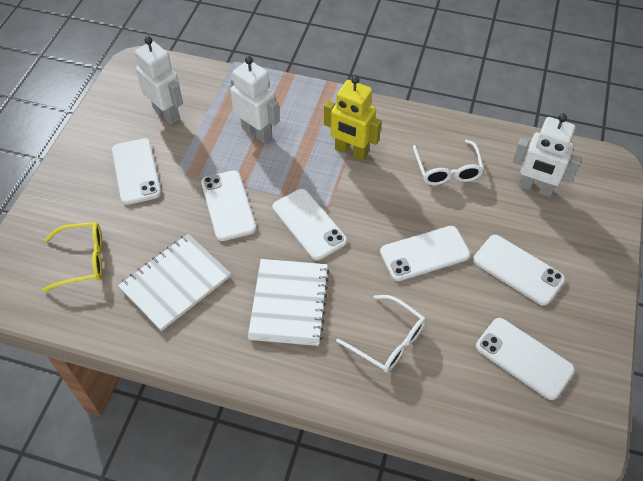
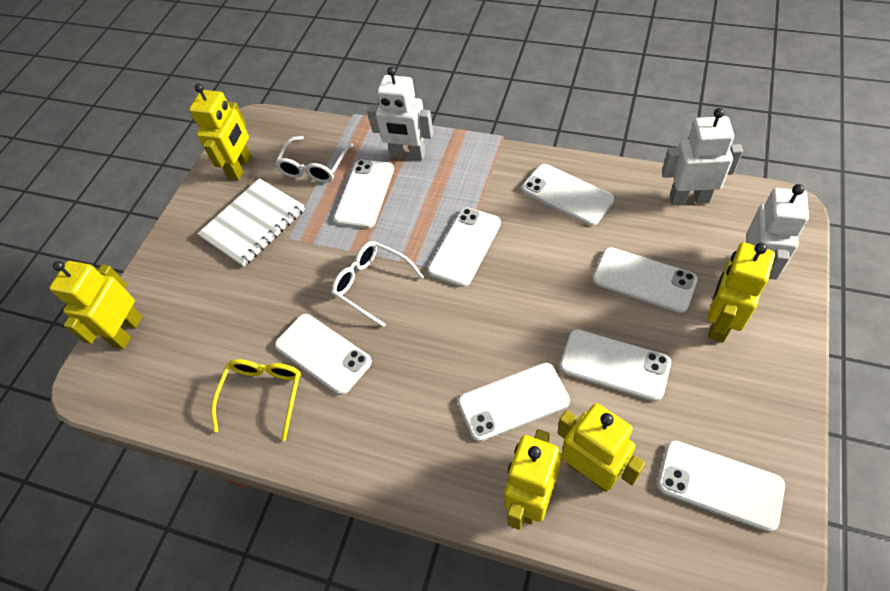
white notebook: 2 -> 1
white phone: 6 -> 8
yellow robot: 1 -> 5

